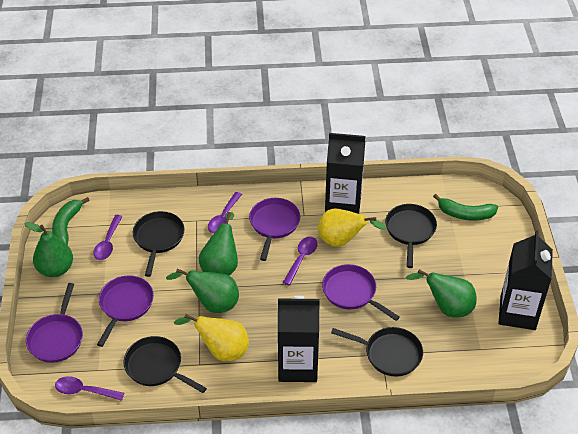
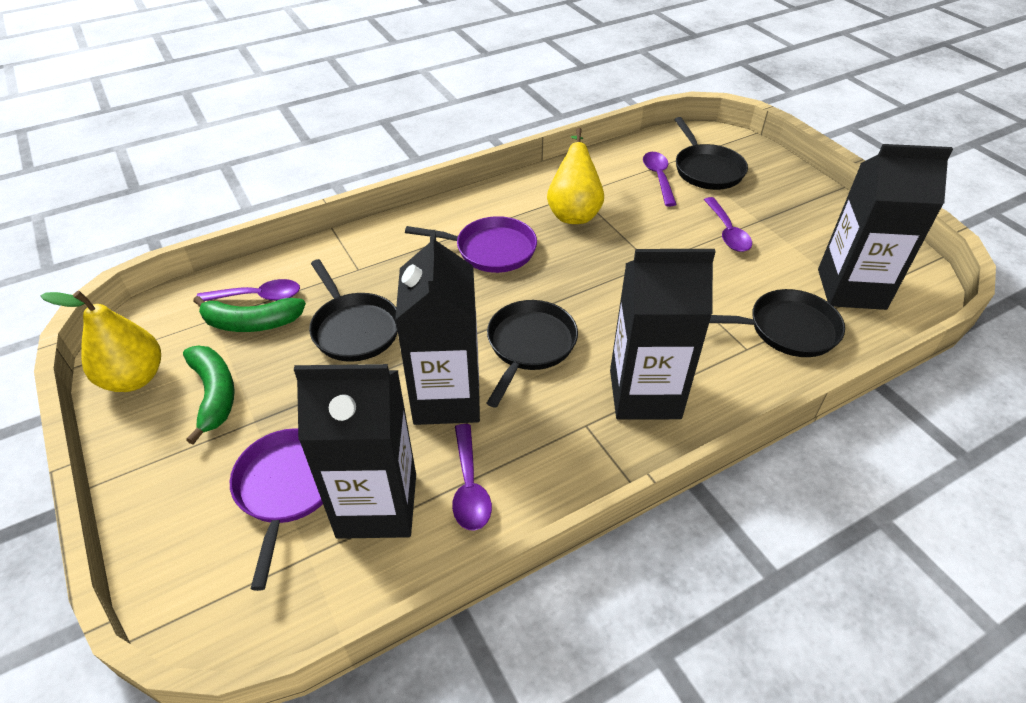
black carton: 3 -> 4
green pear: 4 -> 0
purple pan: 4 -> 2

